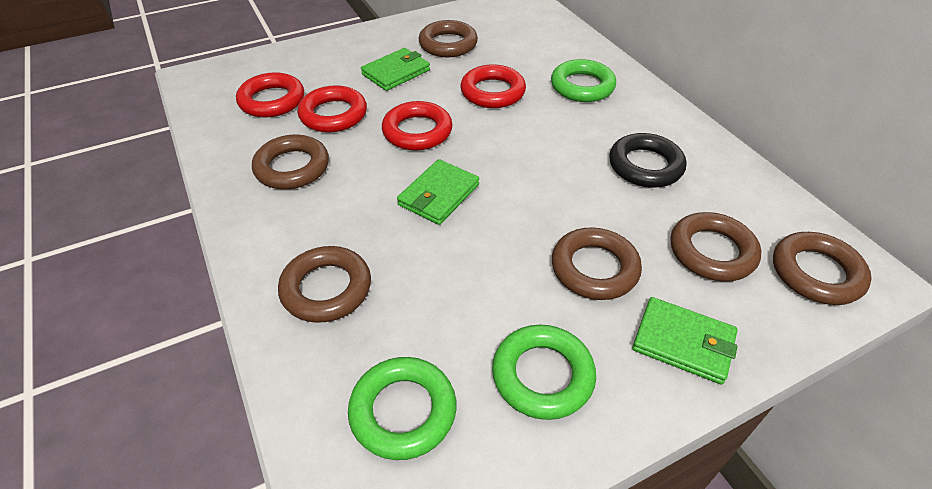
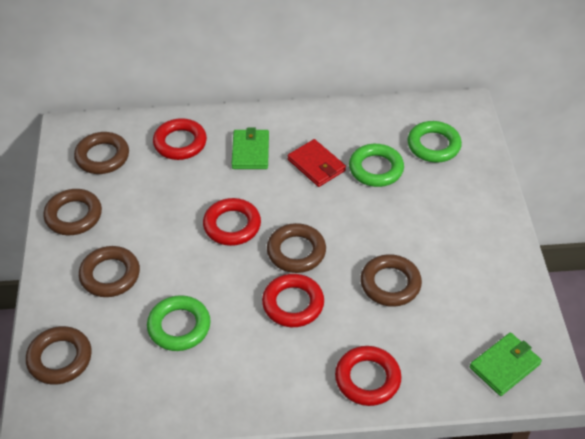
black ring: 1 -> 0
green wallet: 3 -> 2
red wallet: 0 -> 1

